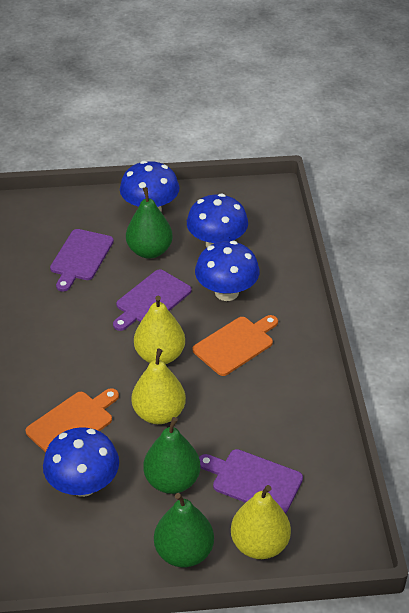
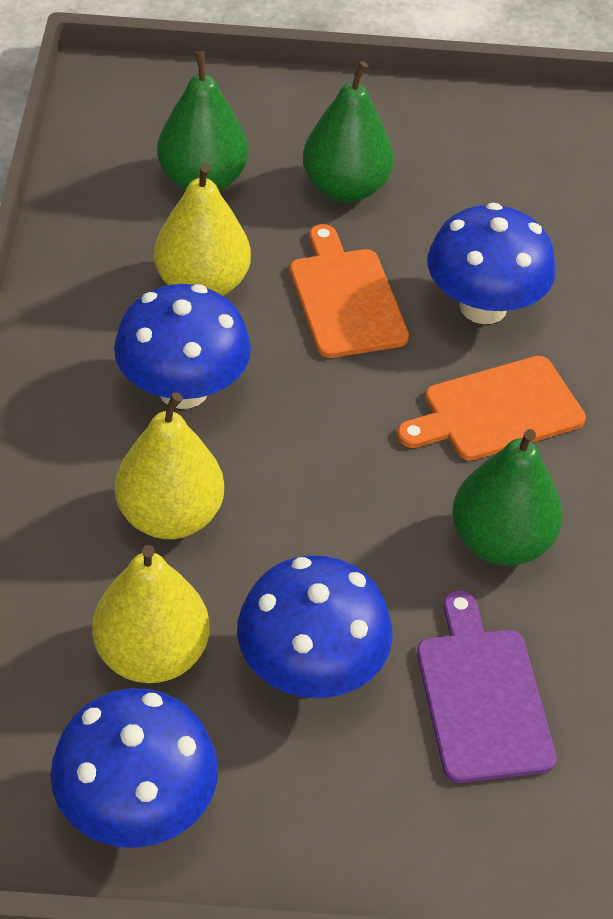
purple cutting board: 3 -> 1

